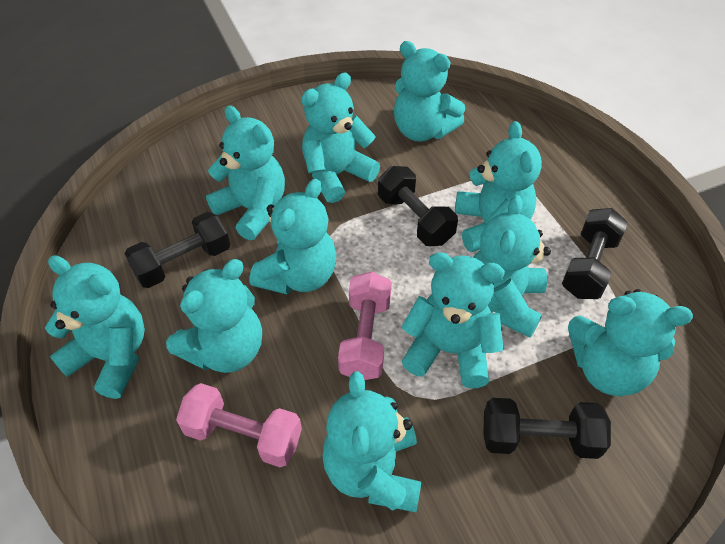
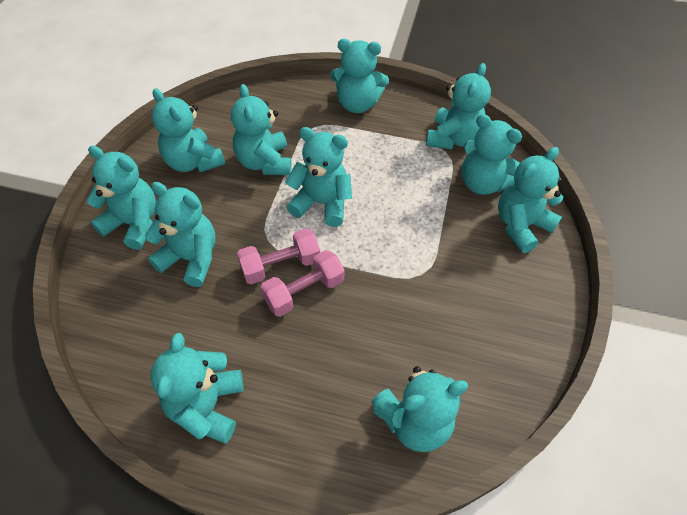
black dumbbell: 4 -> 0

